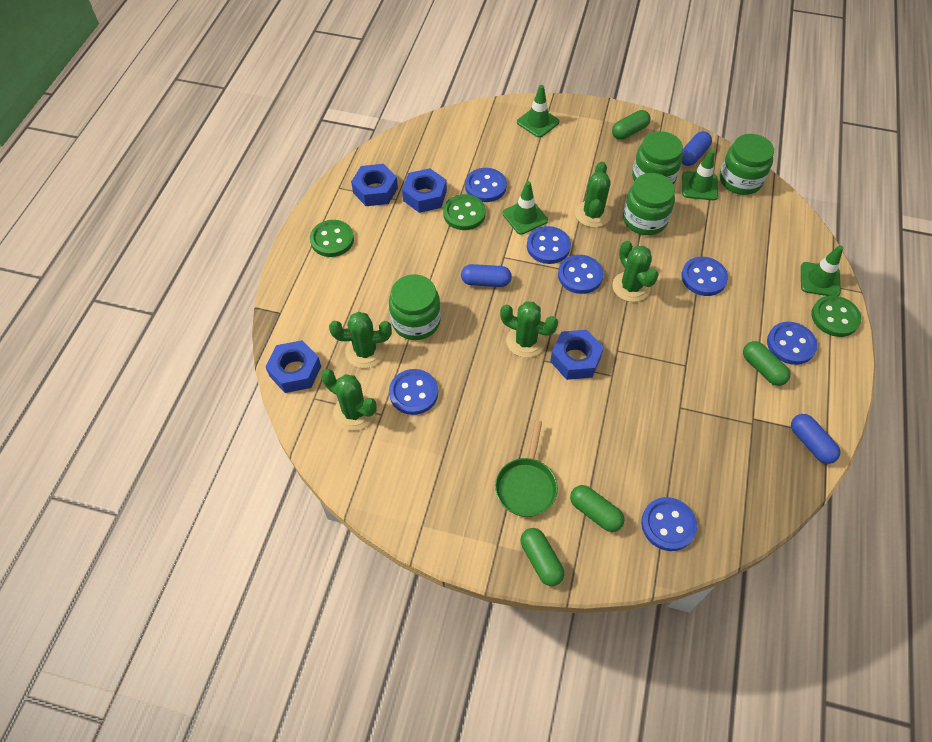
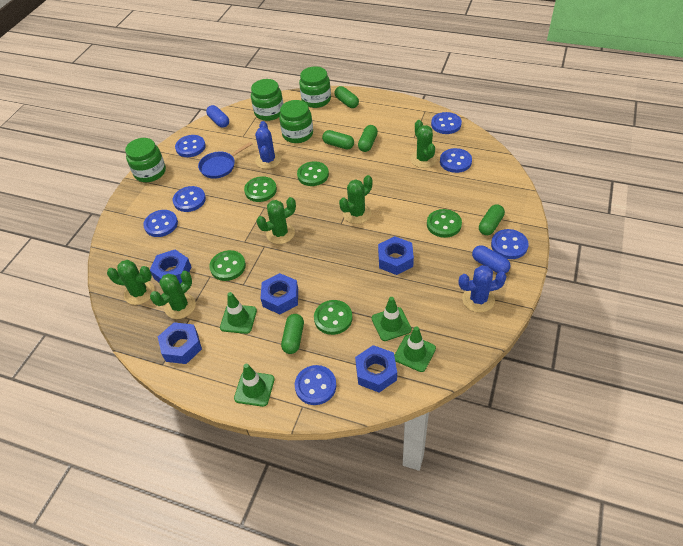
blue cactus: 0 -> 2
blue capsule: 3 -> 2
blue nut: 4 -> 5
blue pan: 0 -> 1
green button: 3 -> 5
green capsule: 4 -> 5
green pan: 1 -> 0

